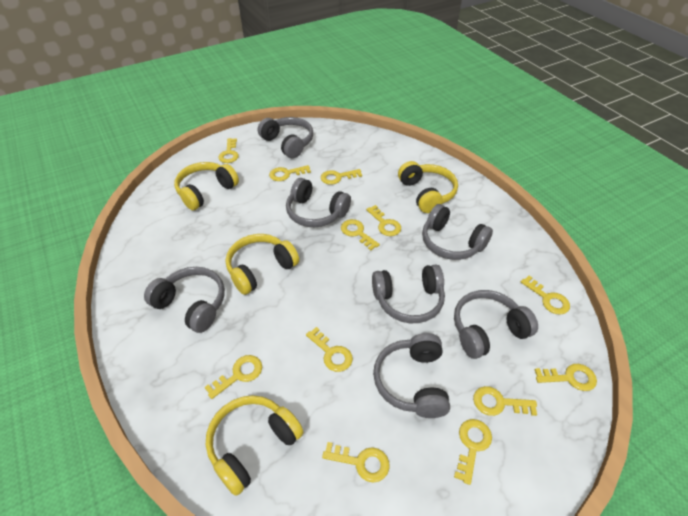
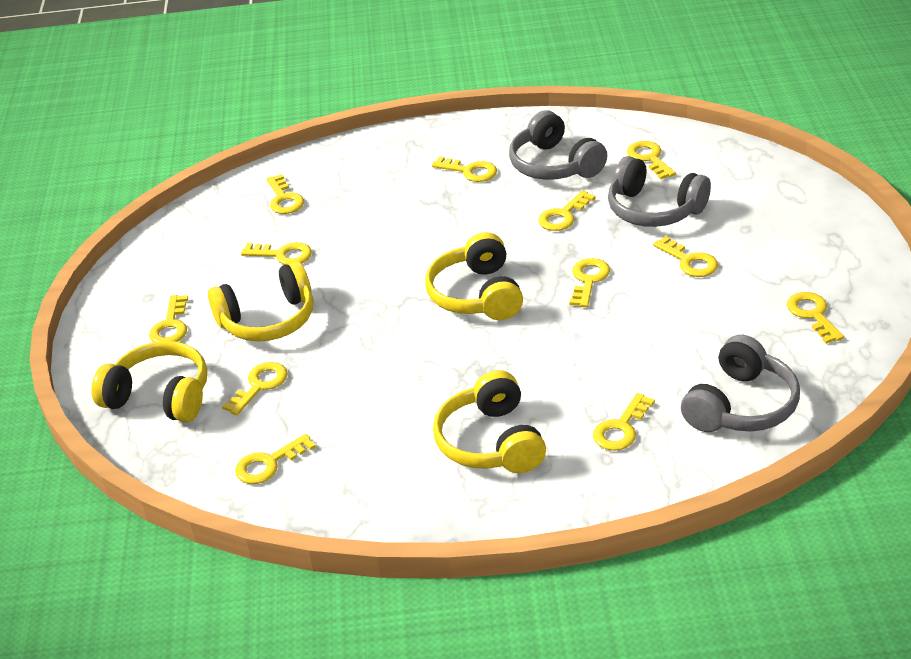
grey headphones: 7 -> 3

